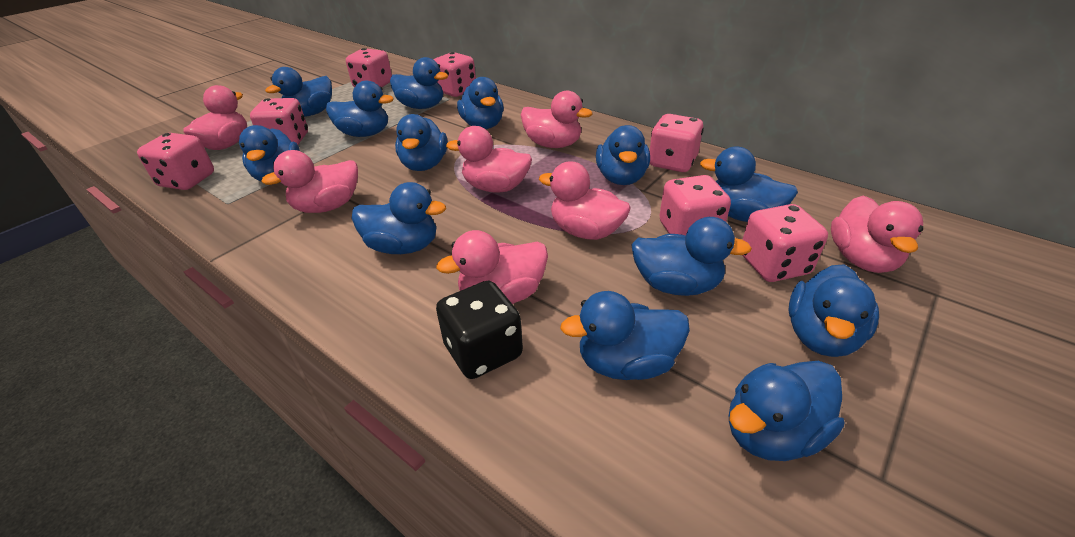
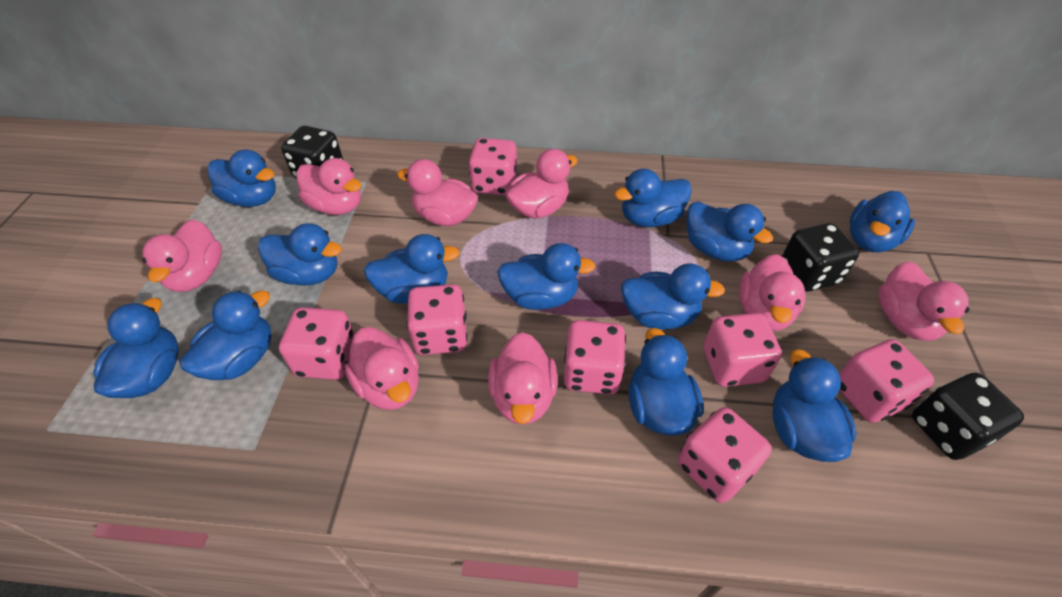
black dice: 1 -> 3
blue duck: 13 -> 12
pink duck: 7 -> 8

